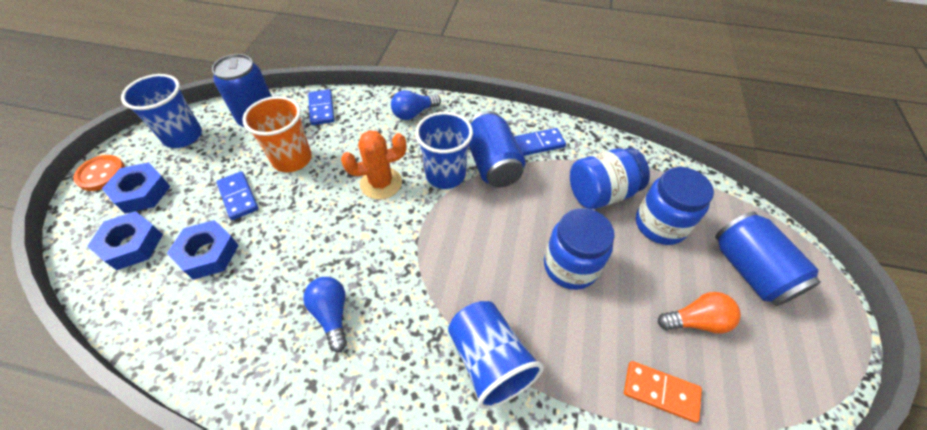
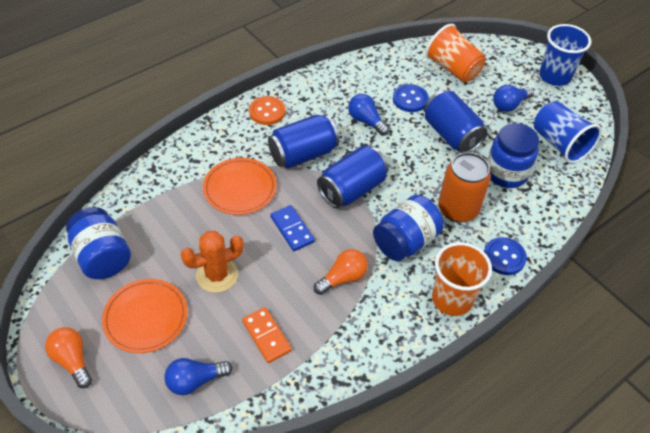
blue button: 0 -> 2
blue cup: 3 -> 2
blue domino: 3 -> 1
blue light bulb: 2 -> 3
blue nut: 3 -> 0
orange can: 0 -> 1
orange cup: 1 -> 2
orange light bulb: 1 -> 2
orange plate: 0 -> 2

